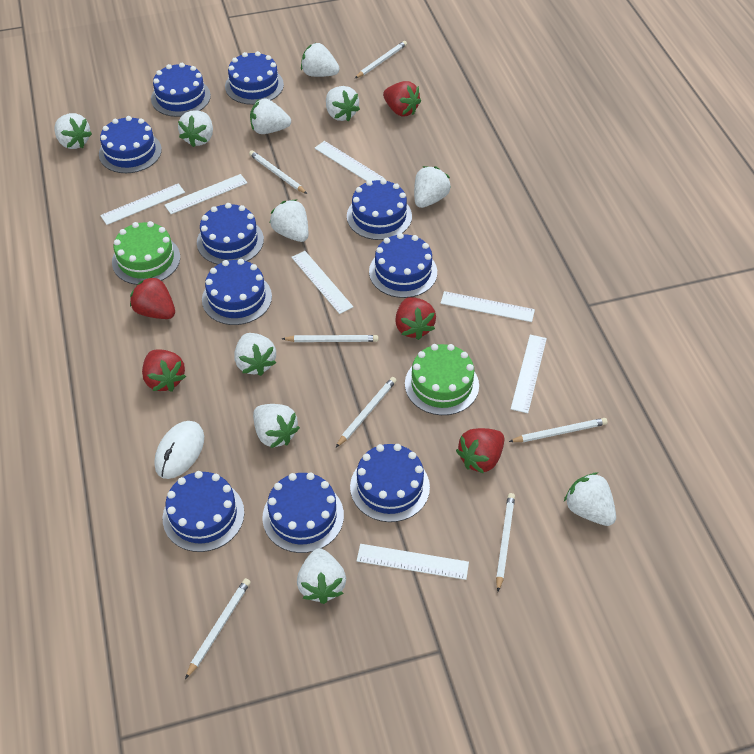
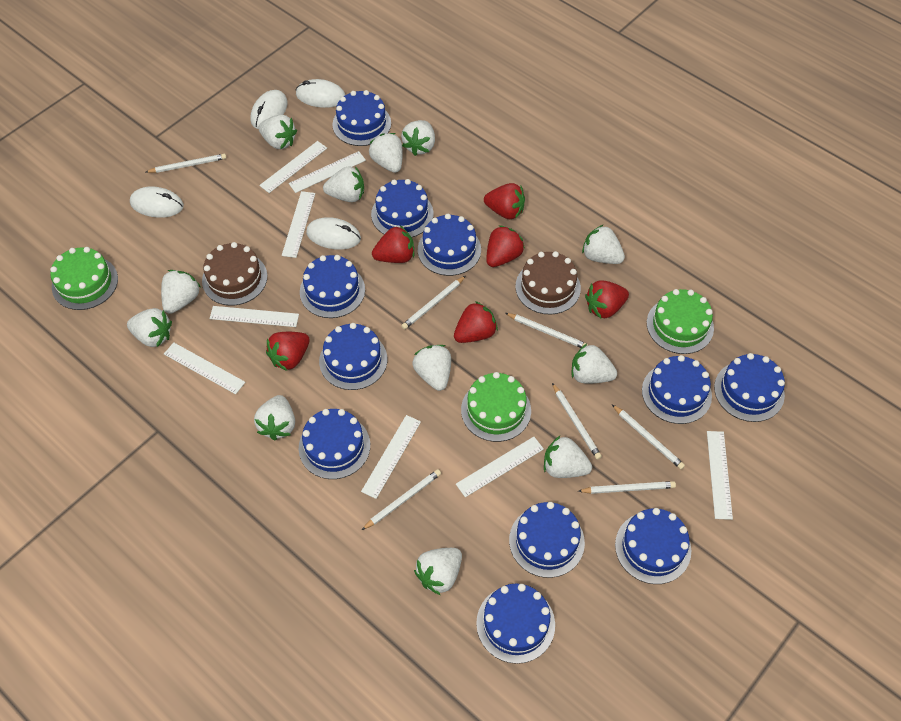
blue cake: 10 -> 11
brown cake: 0 -> 2
green cake: 2 -> 3
red strawberry: 5 -> 6
white mouse: 1 -> 4
white ruler: 7 -> 8
white strawberry: 11 -> 12

